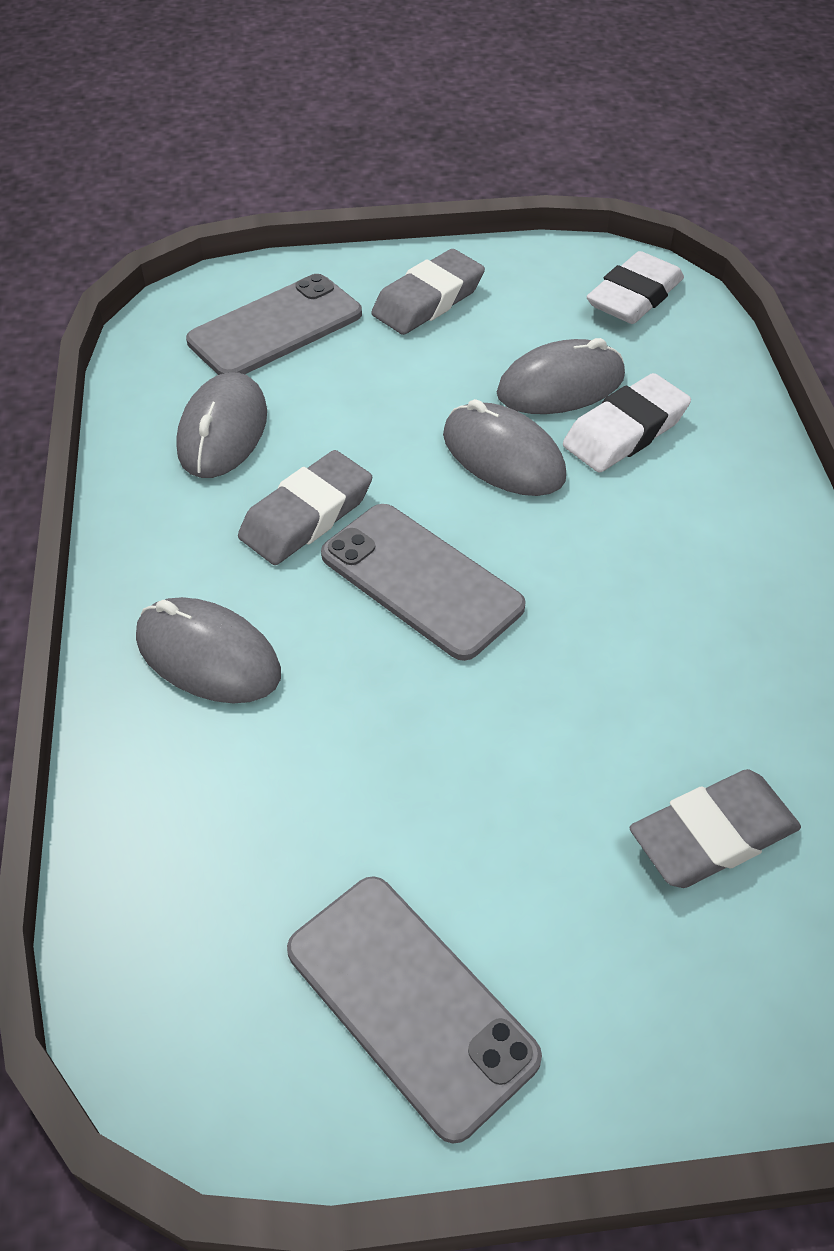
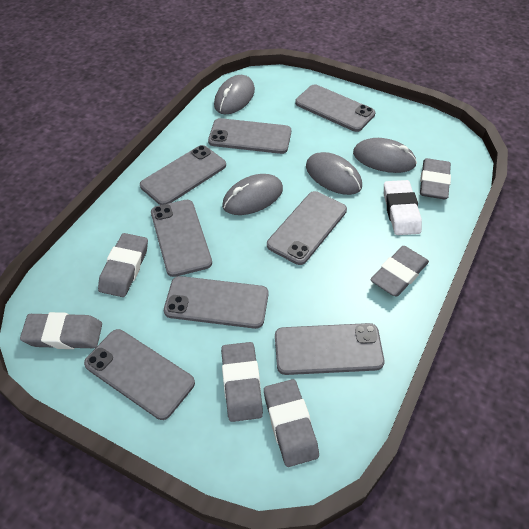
grey eraser: 3 -> 6
grey phone: 3 -> 8
white eraser: 2 -> 1

